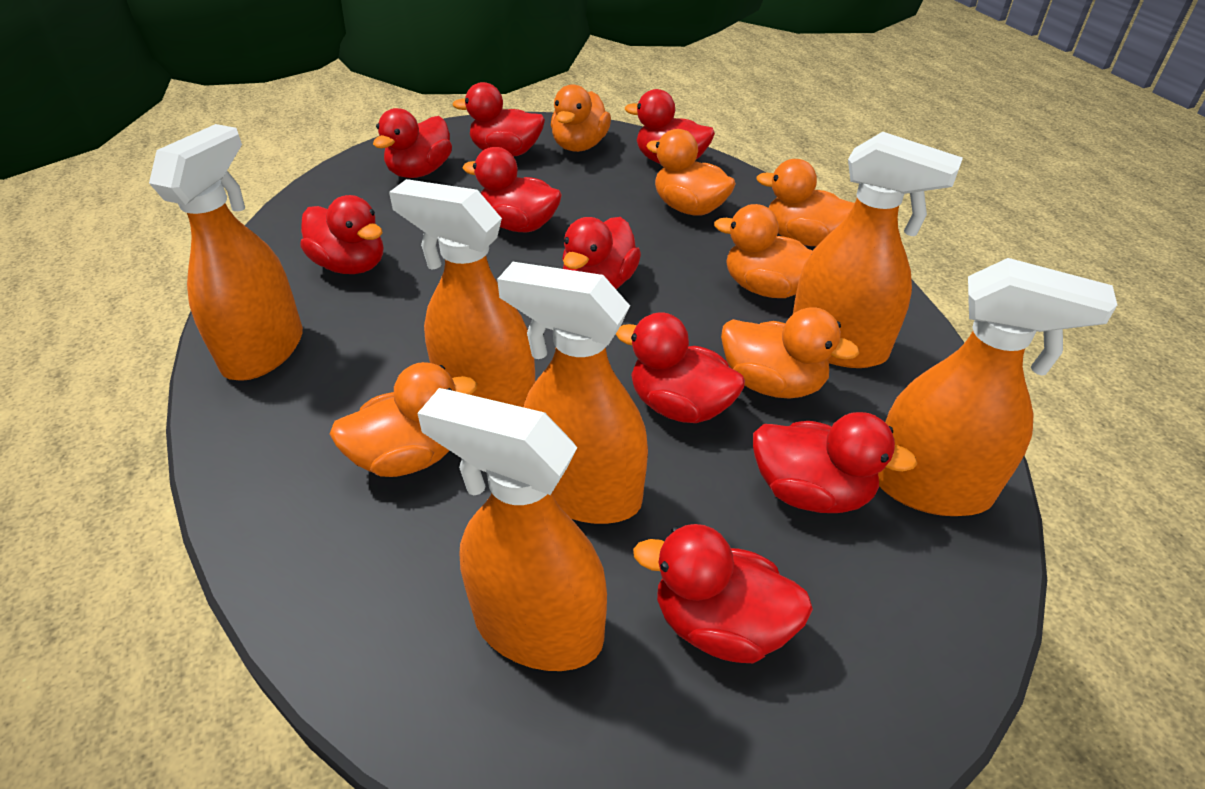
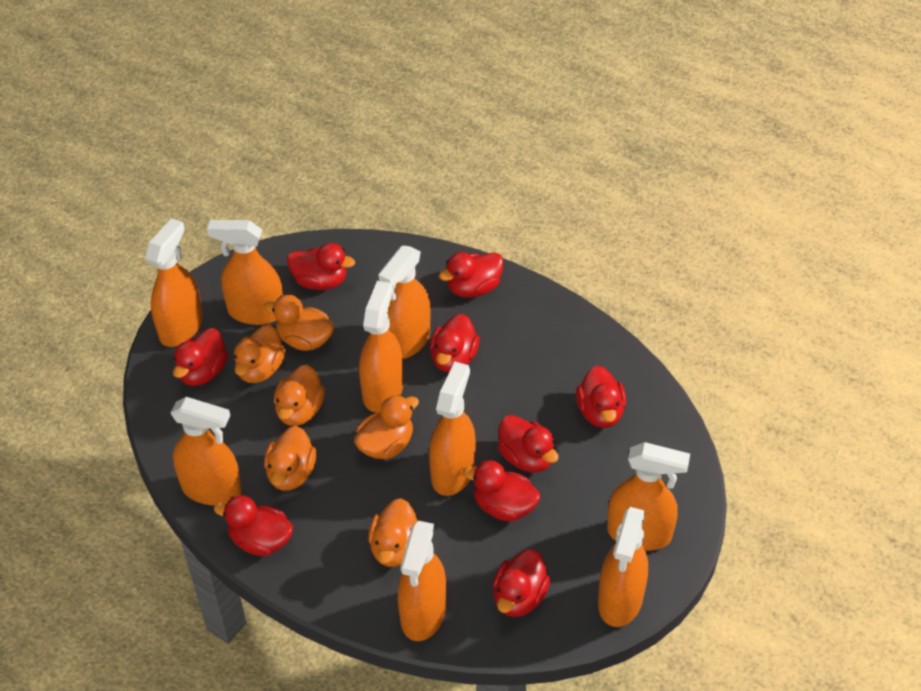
orange spray bottle: 6 -> 9

